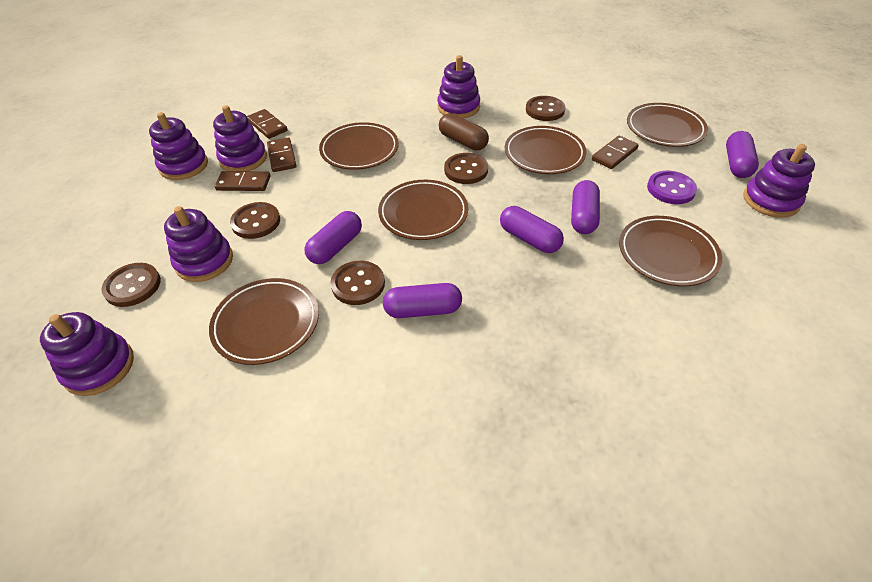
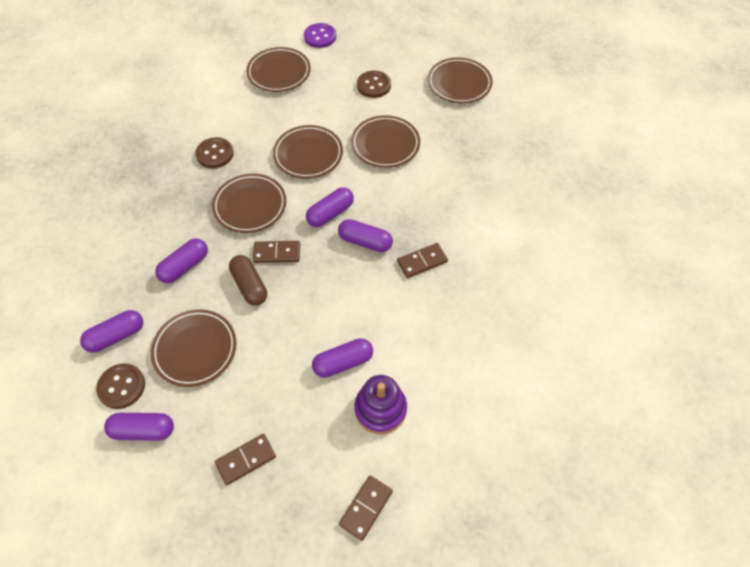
brown button: 5 -> 3
purple capsule: 5 -> 6
purple stacking toy: 6 -> 1

